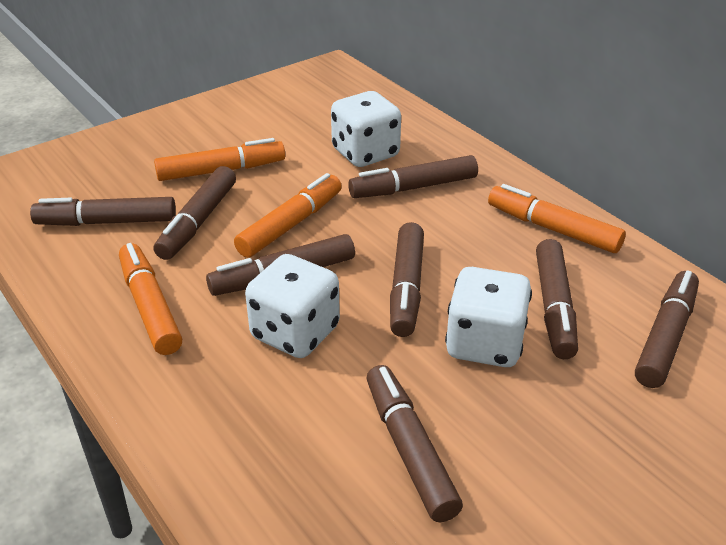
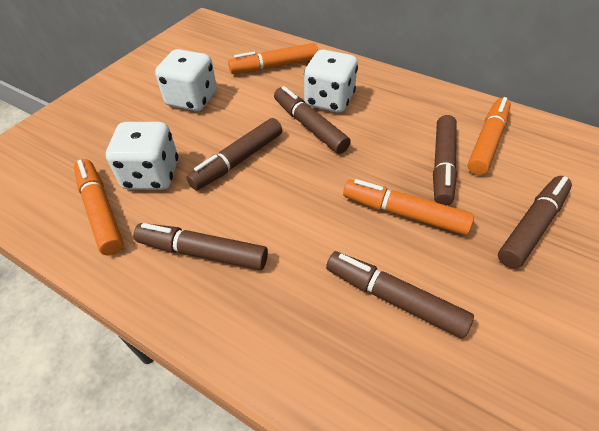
brown marker: 8 -> 6

